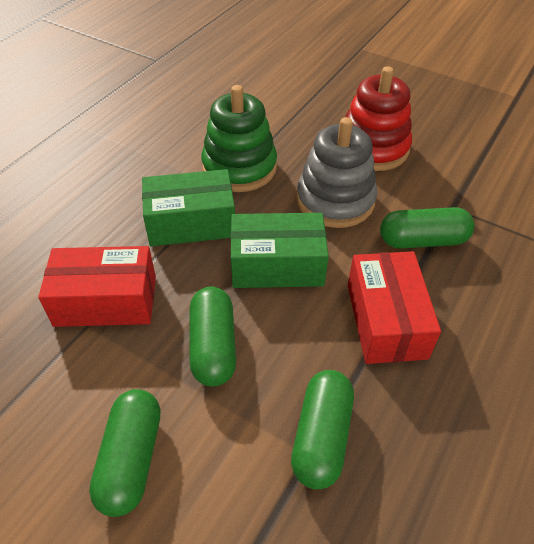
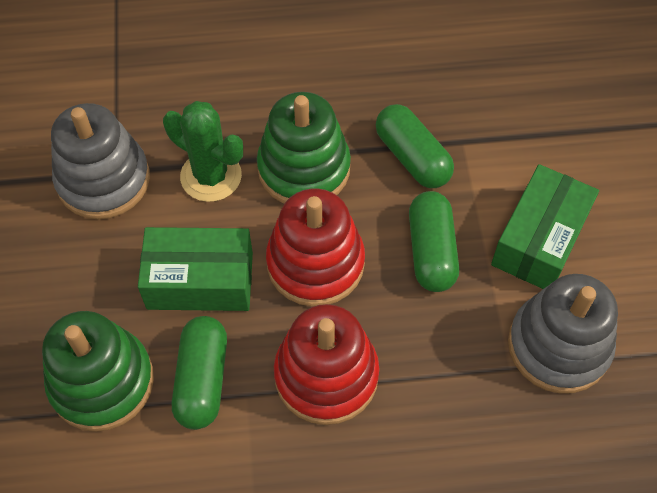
green cactus: 0 -> 1
green capsule: 4 -> 3
green stacking toy: 1 -> 2
grey stacking toy: 1 -> 2
red box: 2 -> 0
red stacking toy: 1 -> 2

